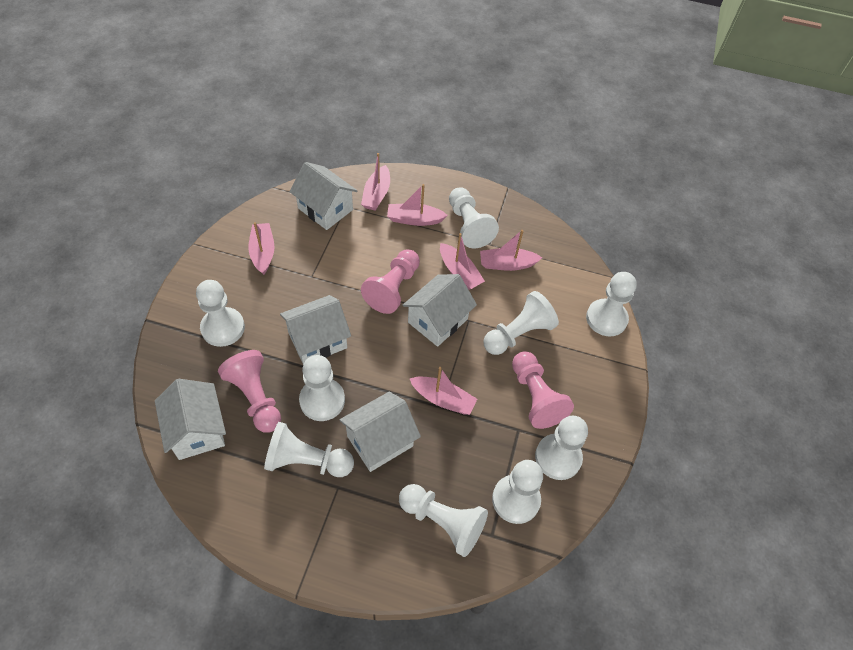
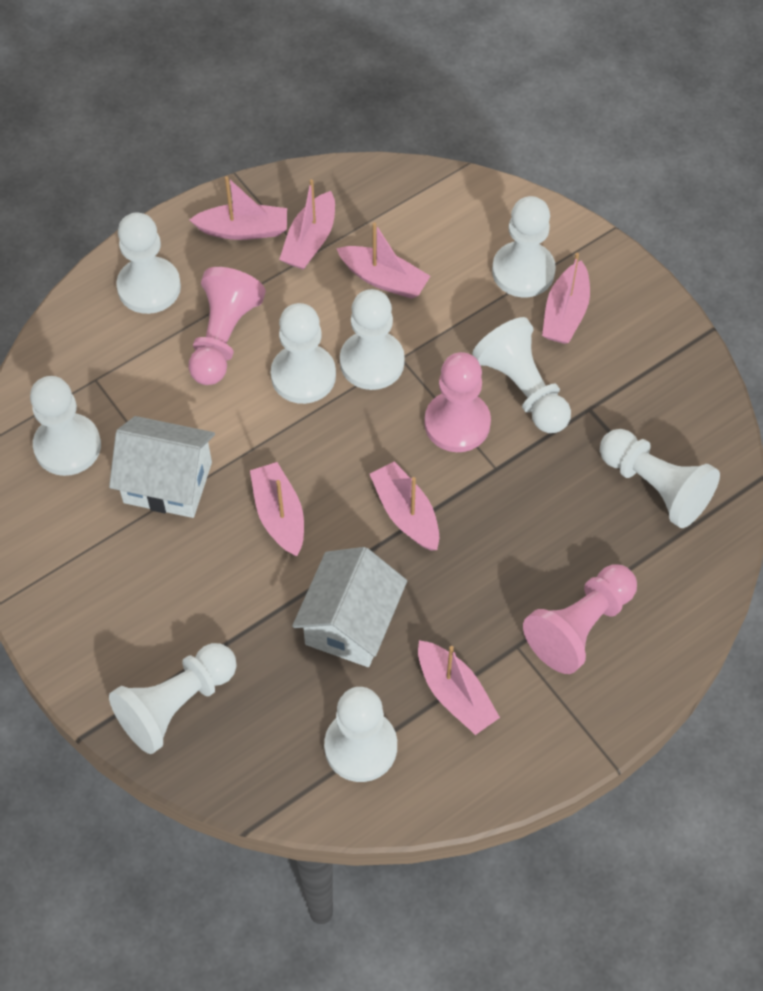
pink boat: 6 -> 7
white house: 5 -> 2

